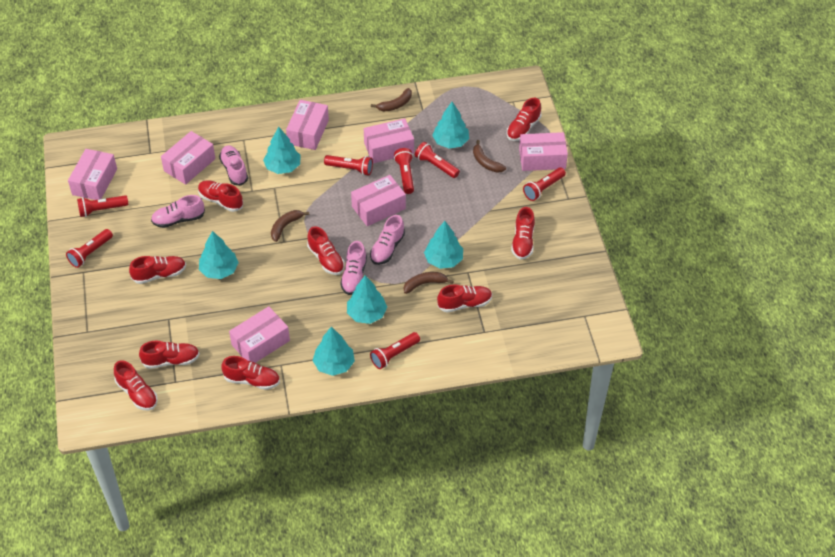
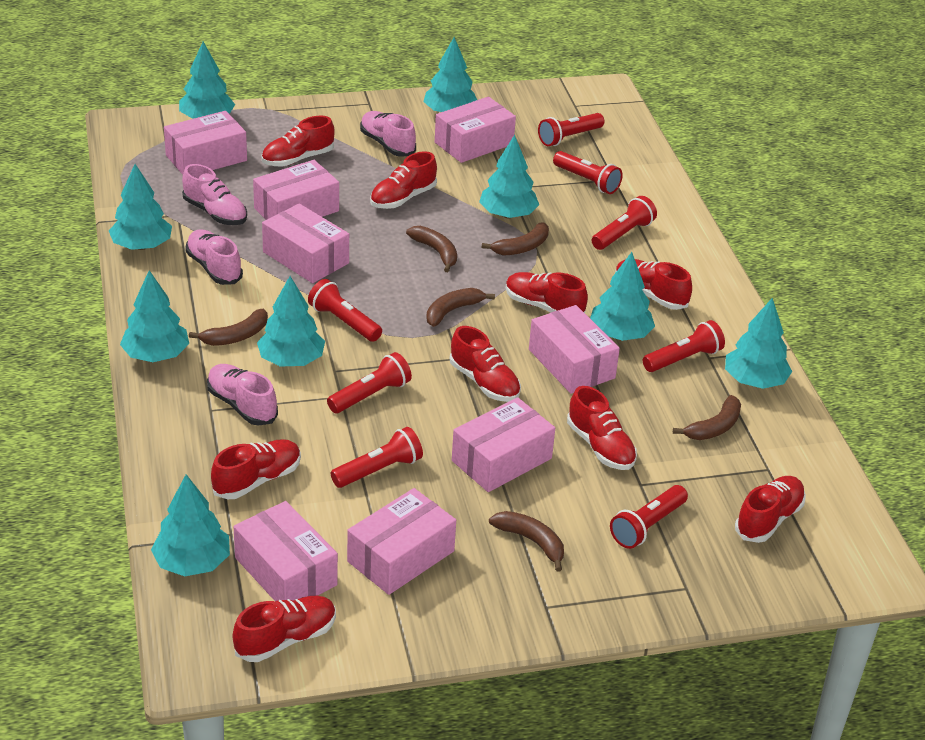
brown banana: 4 -> 6
pink box: 7 -> 8
red flashlight: 7 -> 8
turquoise tree: 6 -> 9

